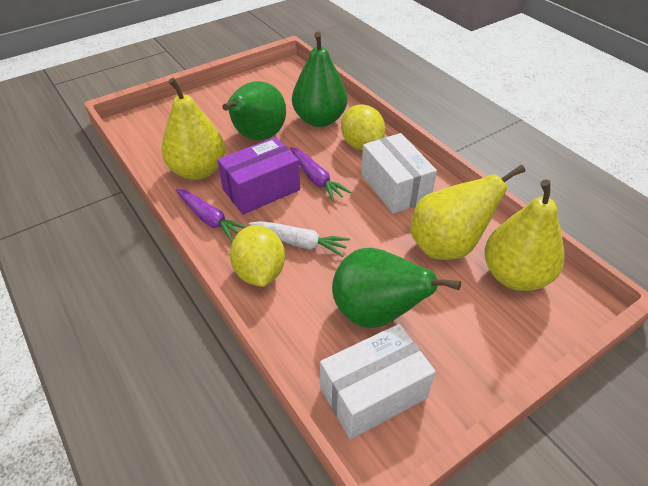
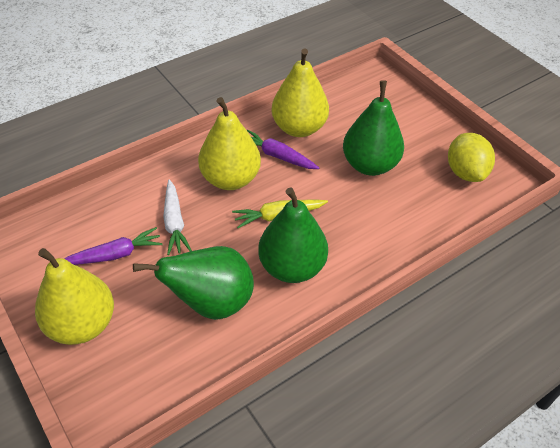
purple box: 1 -> 0
white box: 2 -> 0
yellow carrot: 0 -> 1
yellow lemon: 2 -> 1

